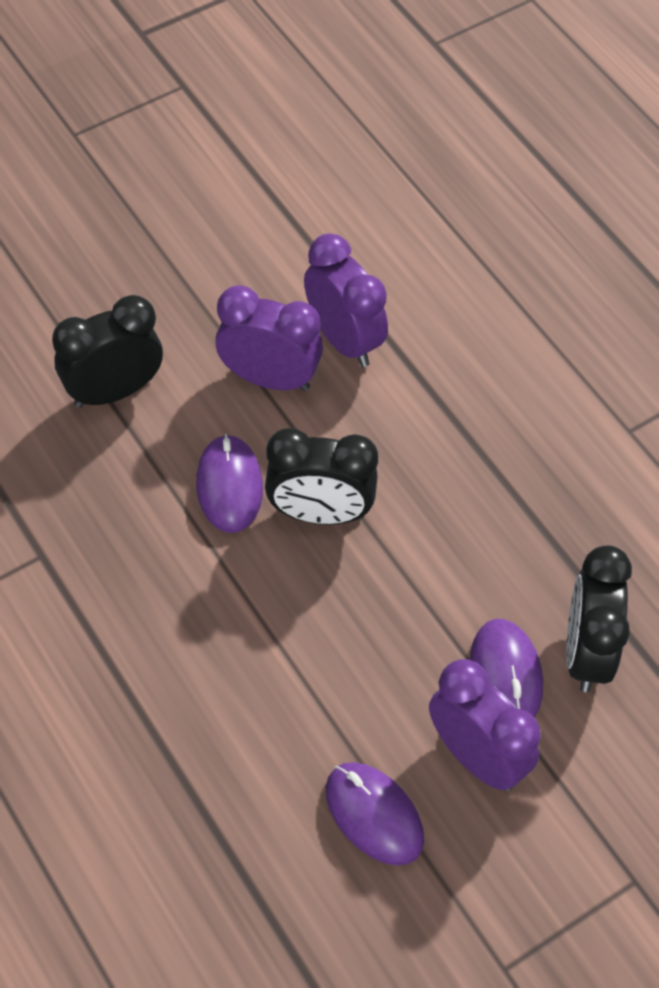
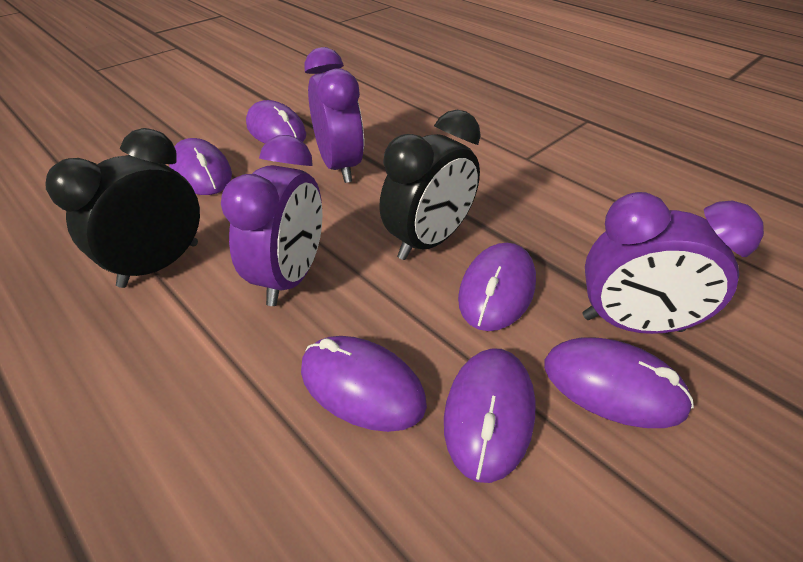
black clock: 3 -> 2
purple mouse: 3 -> 6

